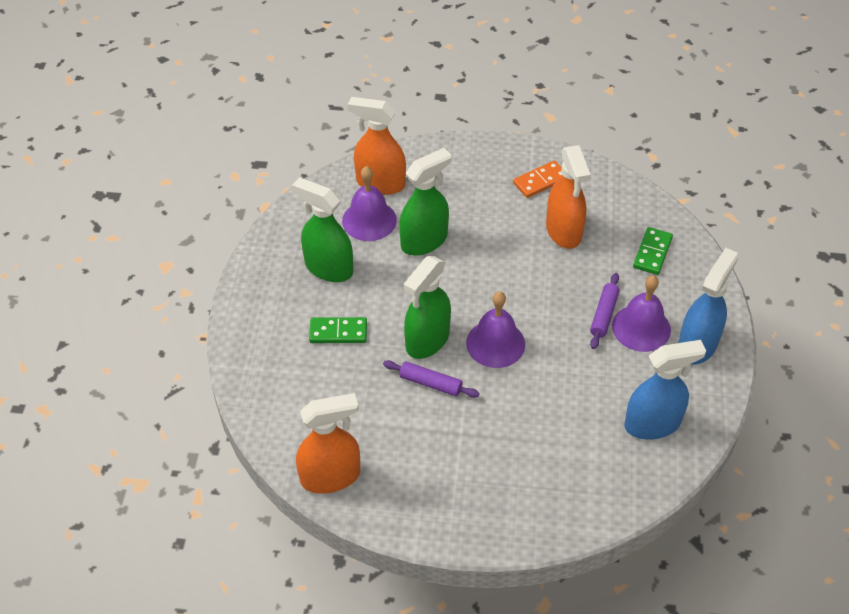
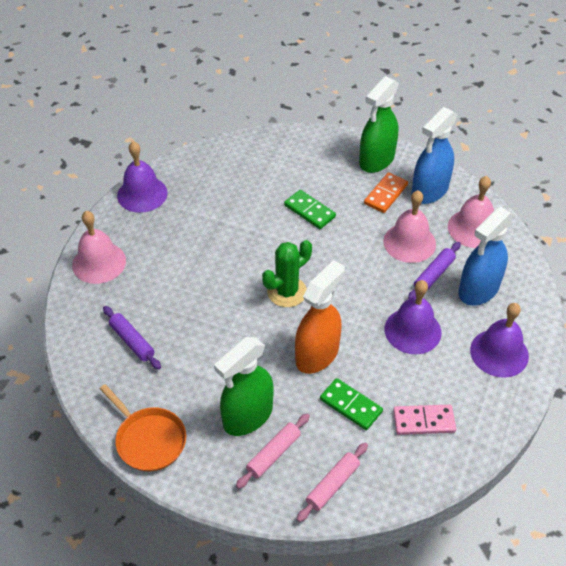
green cactus: 0 -> 1
green spray bottle: 3 -> 2
orange pan: 0 -> 1
orange spray bottle: 3 -> 1
pink bell: 0 -> 3
pink domino: 0 -> 1
pink rolling pin: 0 -> 2

